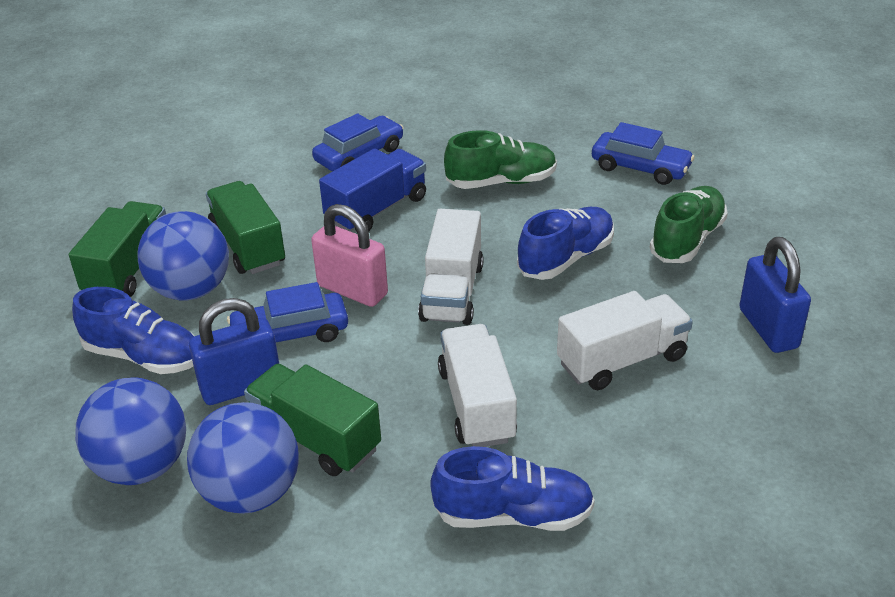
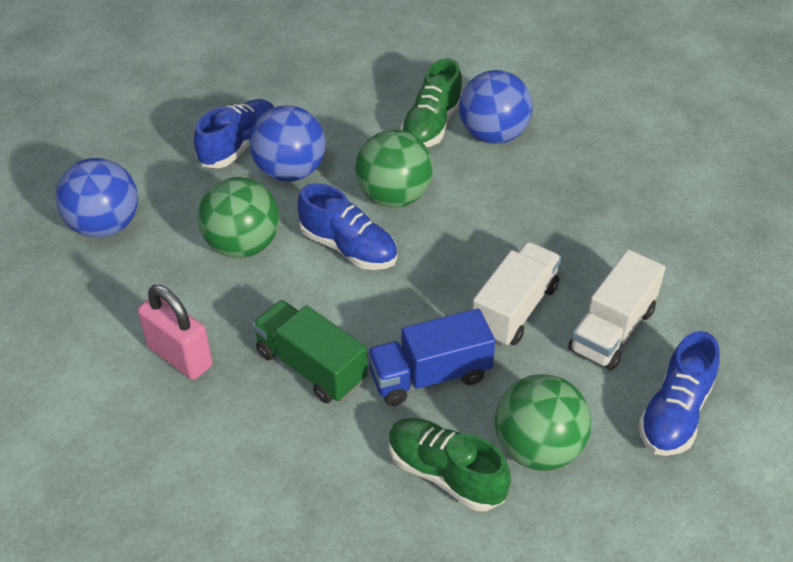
blue car: 3 -> 0
blue padlock: 2 -> 0
green ball: 0 -> 3
green truck: 3 -> 1
white truck: 3 -> 2

